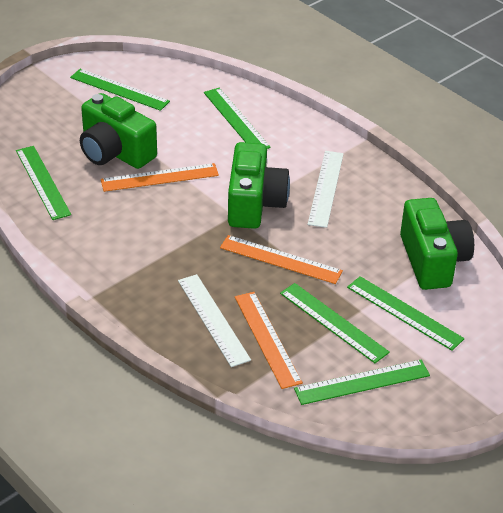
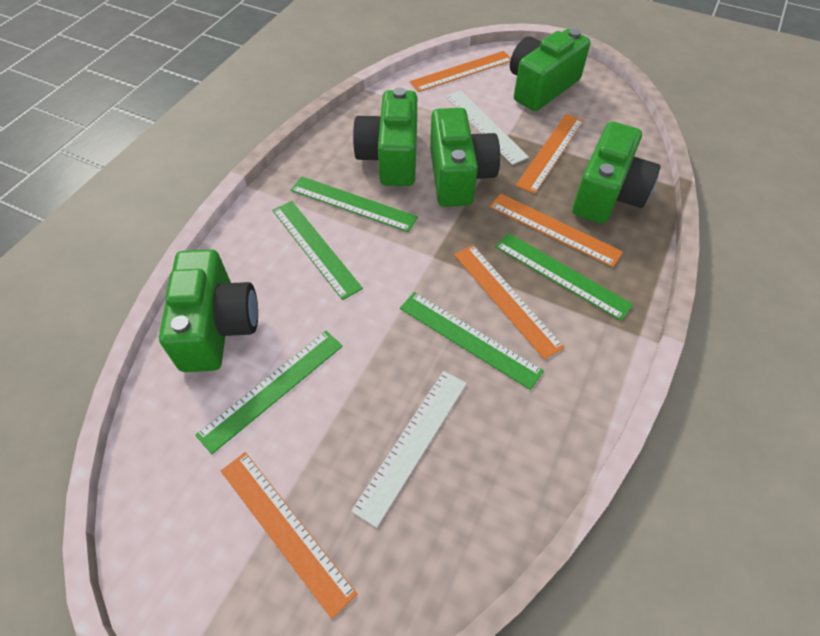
green camera: 3 -> 5
green ruler: 6 -> 5
orange ruler: 3 -> 5

